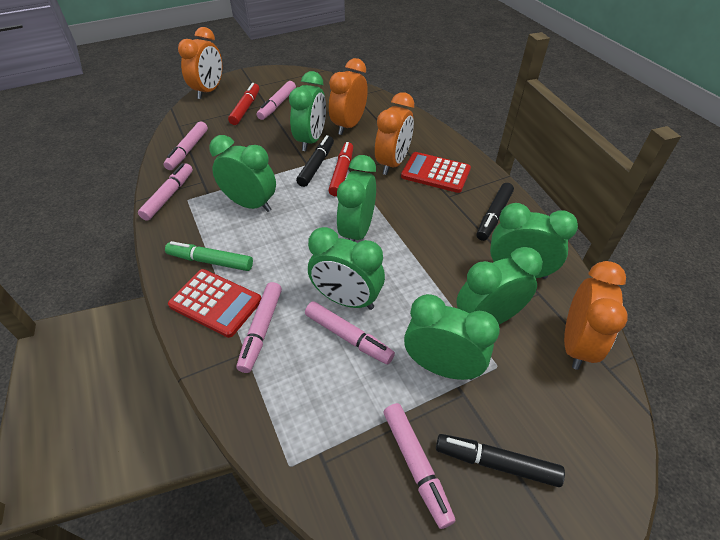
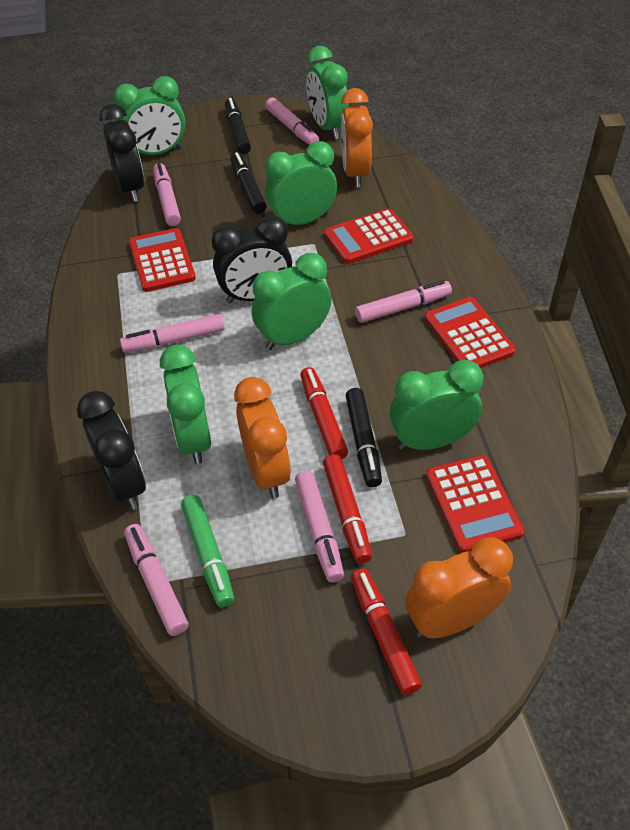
black clock: 0 -> 3
green clock: 7 -> 6
orange clock: 4 -> 3
red calculator: 2 -> 4
red marker: 2 -> 3

